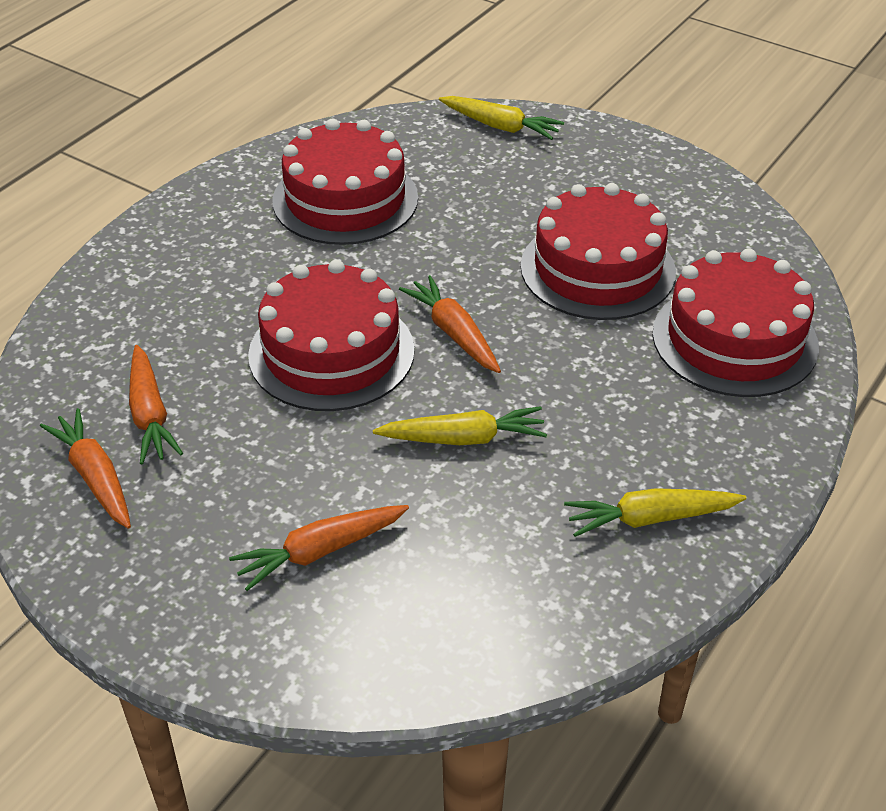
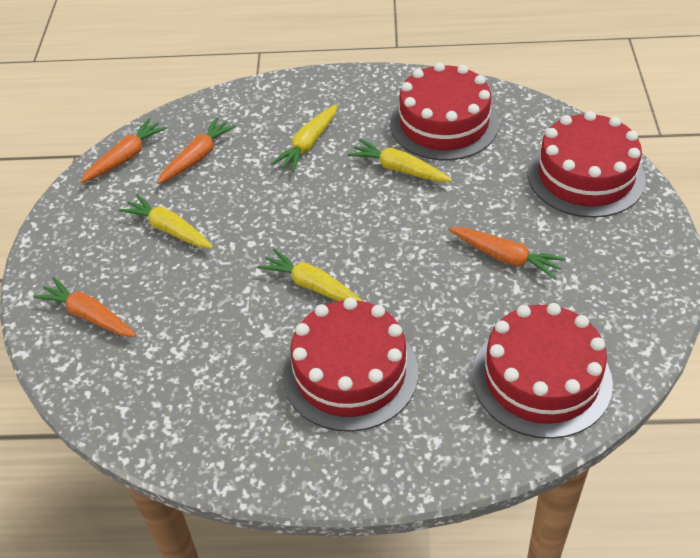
yellow carrot: 3 -> 4

